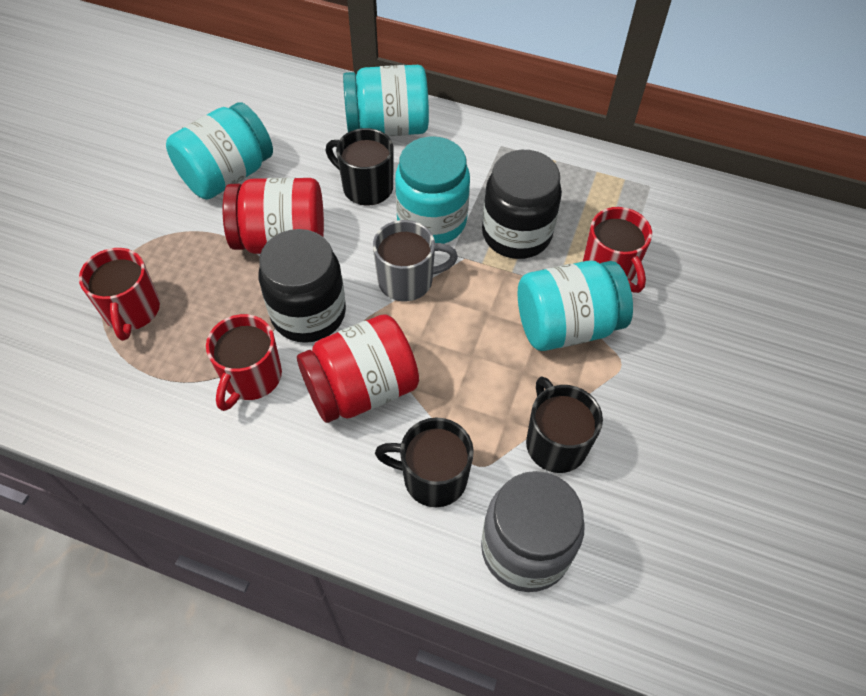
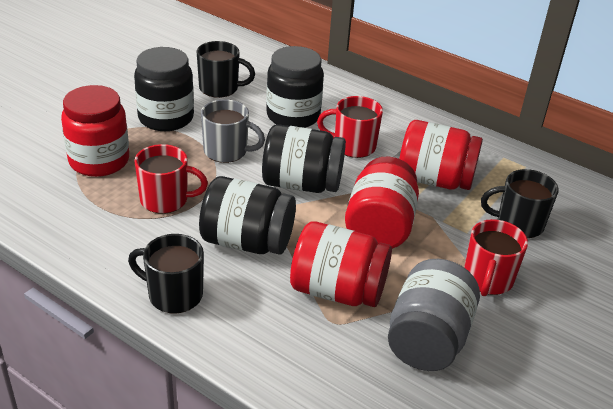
black jar: 2 -> 4
red jar: 2 -> 4
turquoise jar: 4 -> 0

